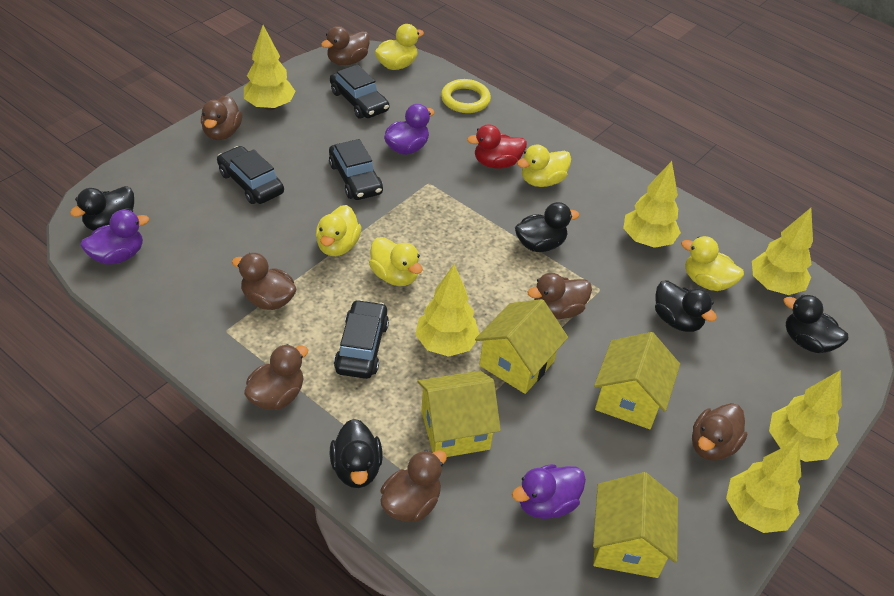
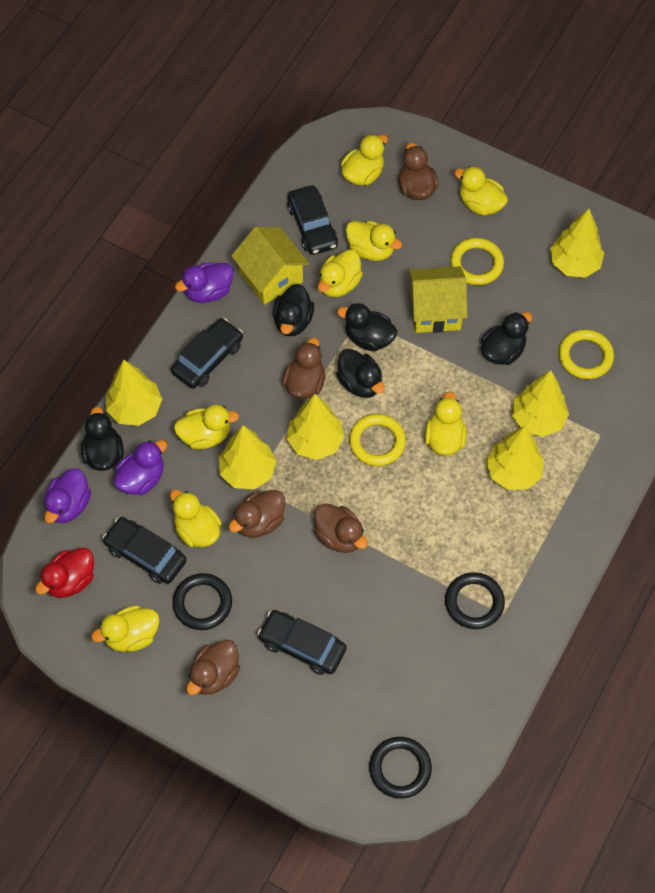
black ring: 0 -> 3
brown duck: 7 -> 5
yellow duck: 5 -> 8
yellow house: 4 -> 2
yellow ring: 1 -> 3

